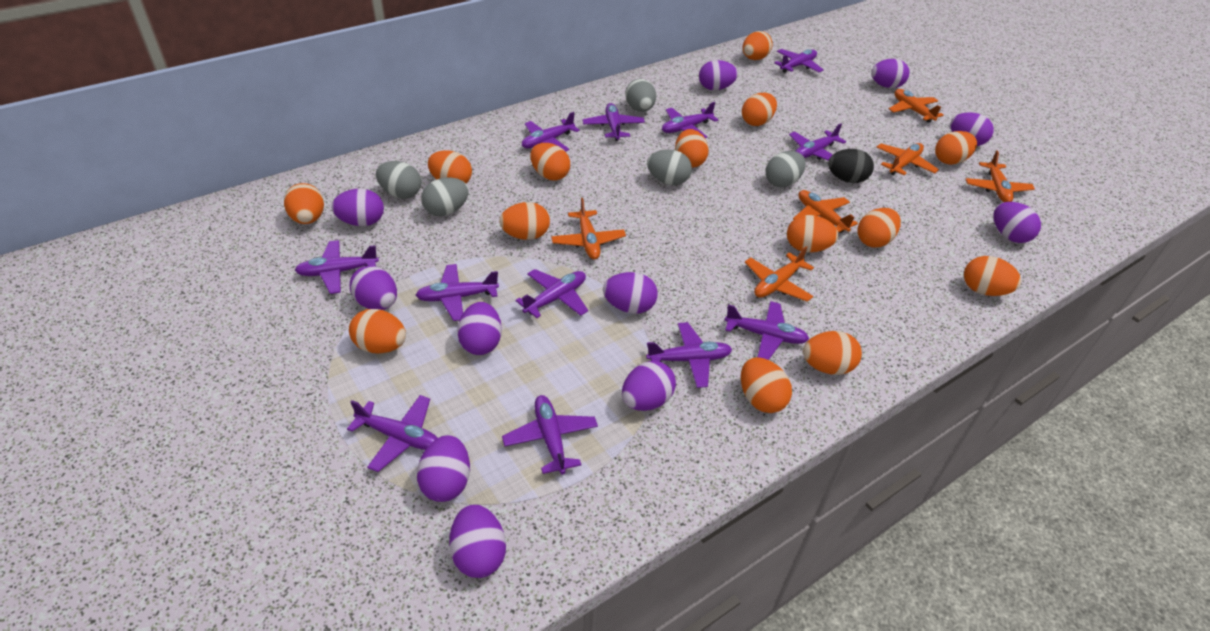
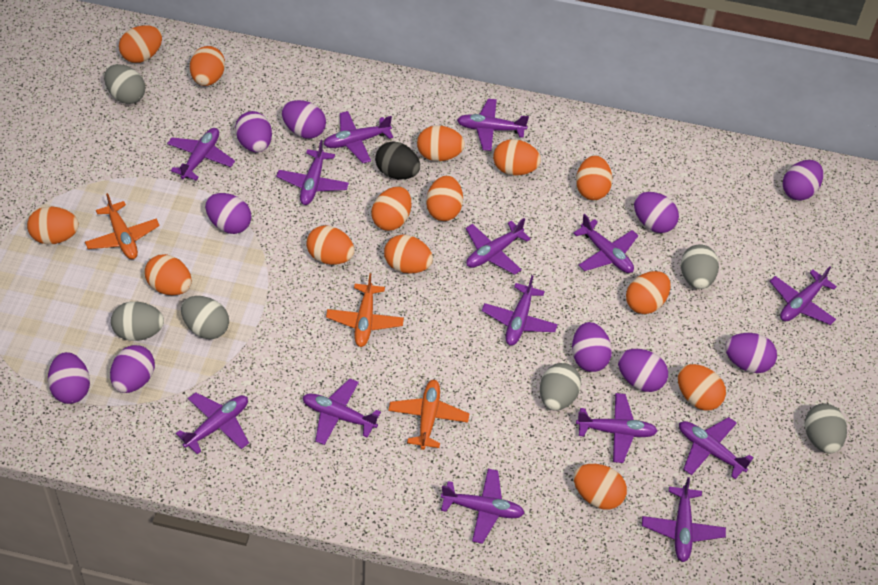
grey egg: 5 -> 6
orange plane: 6 -> 3
purple egg: 11 -> 10
purple plane: 12 -> 14

